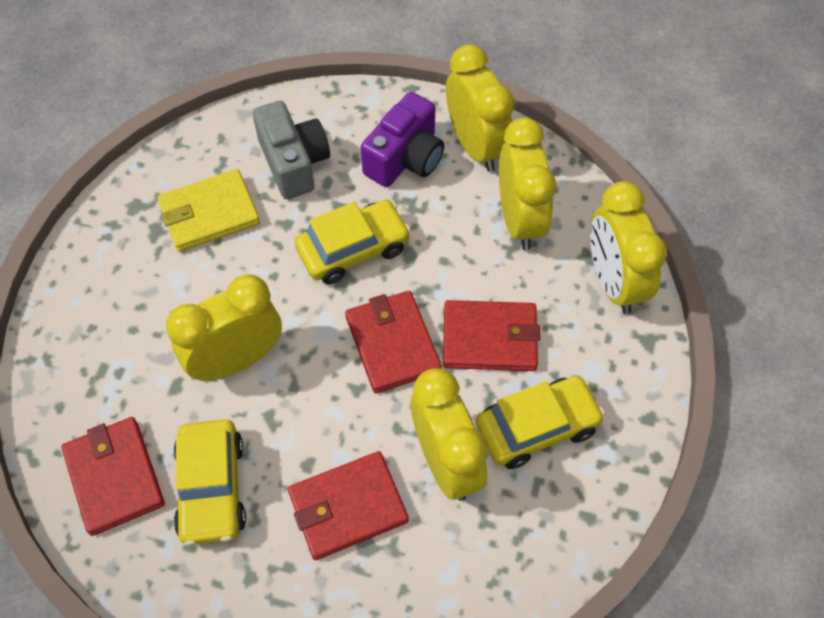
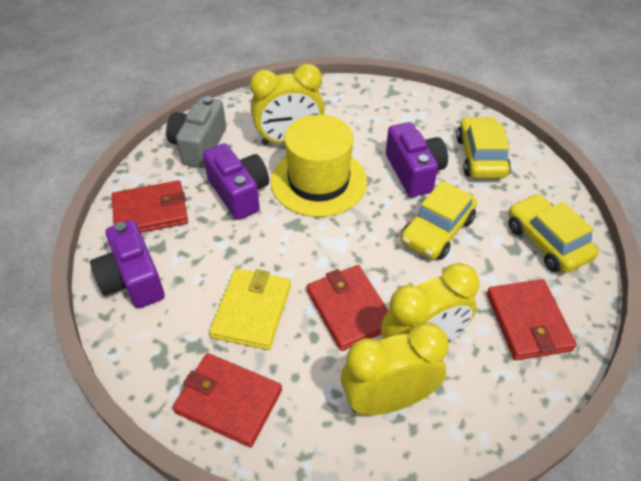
purple camera: 1 -> 3
yellow clock: 5 -> 3
yellow hat: 0 -> 1

